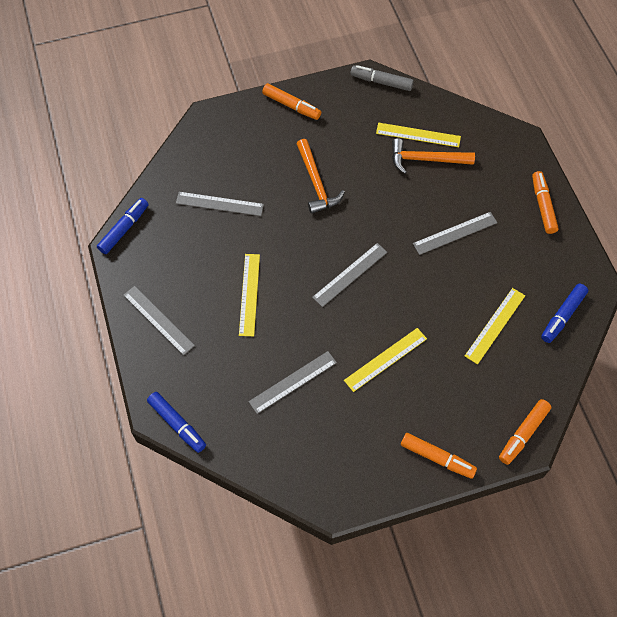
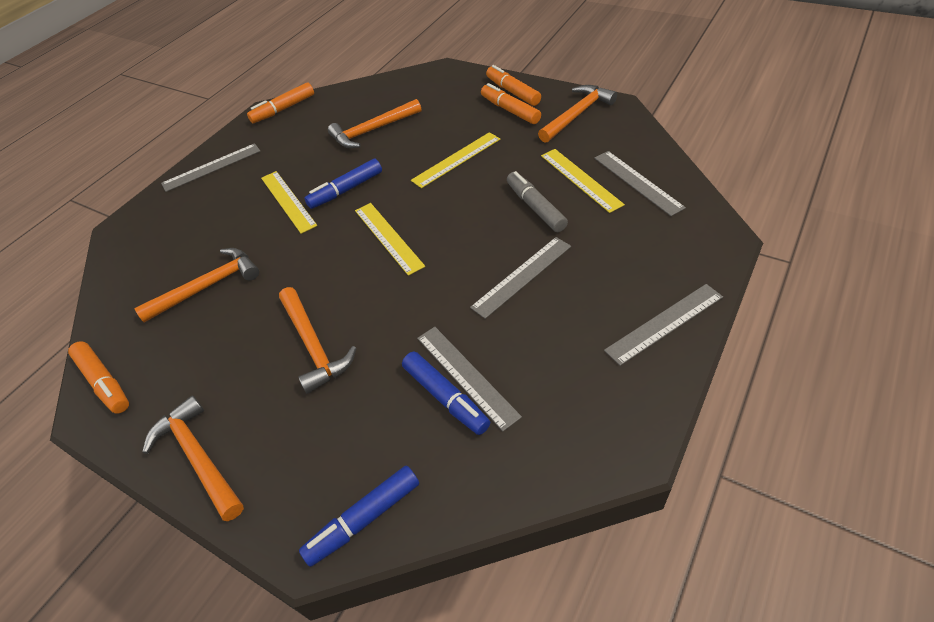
orange hammer: 2 -> 5

